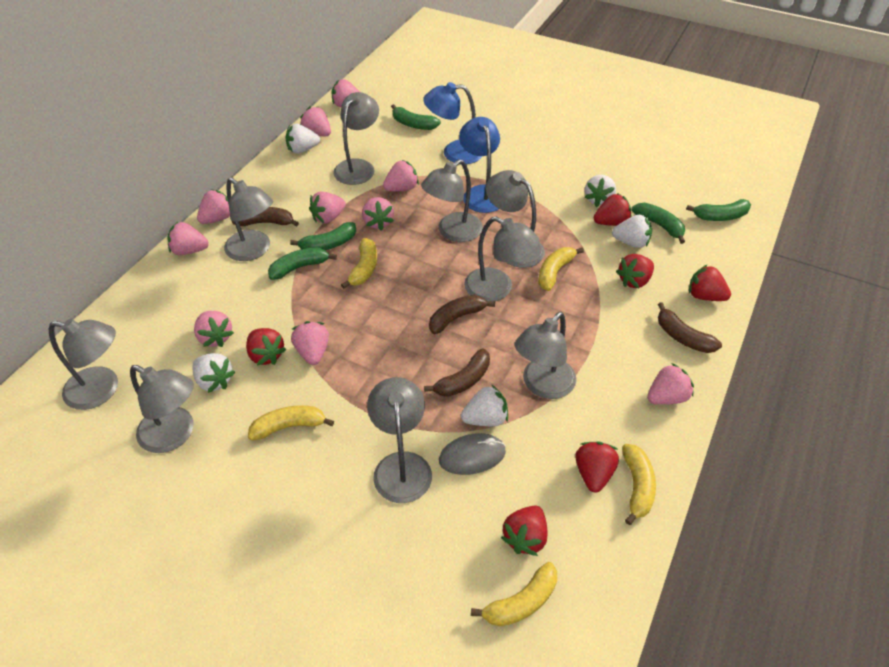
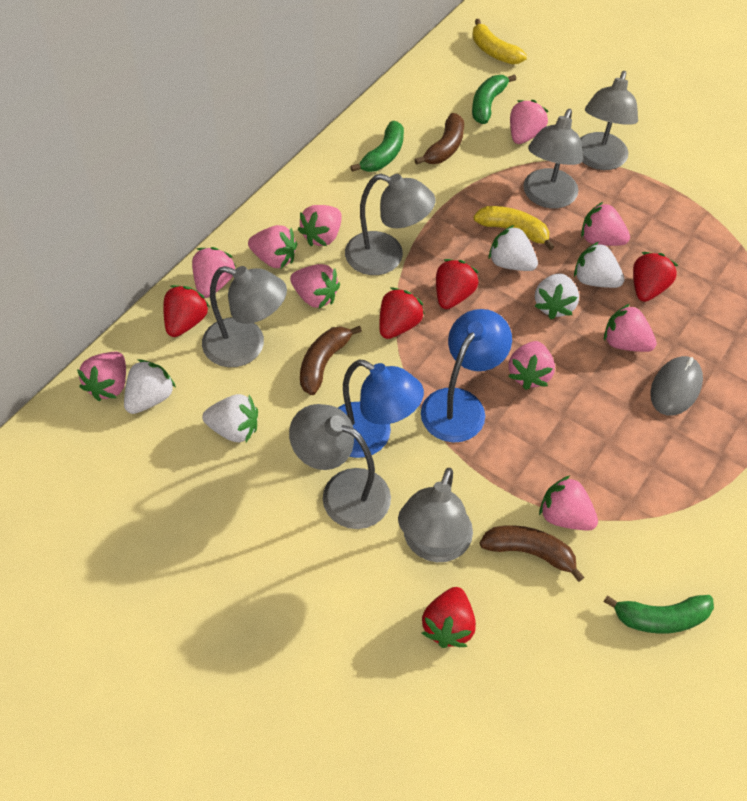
brown banana: 4 -> 3
green banana: 5 -> 3
grey lamp: 9 -> 6
red strawberry: 6 -> 5
yellow banana: 5 -> 2

